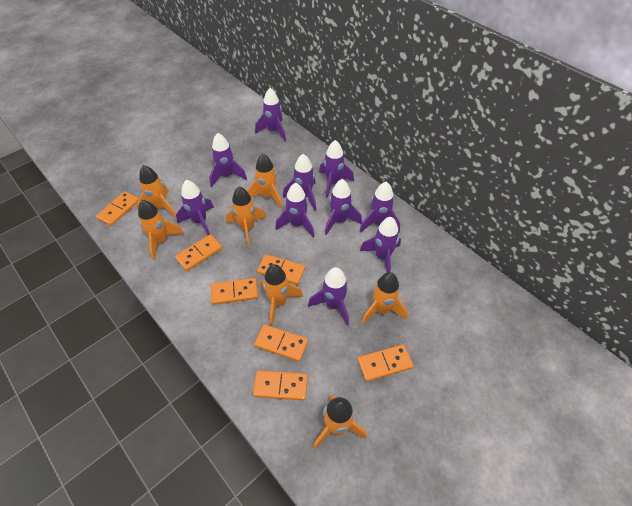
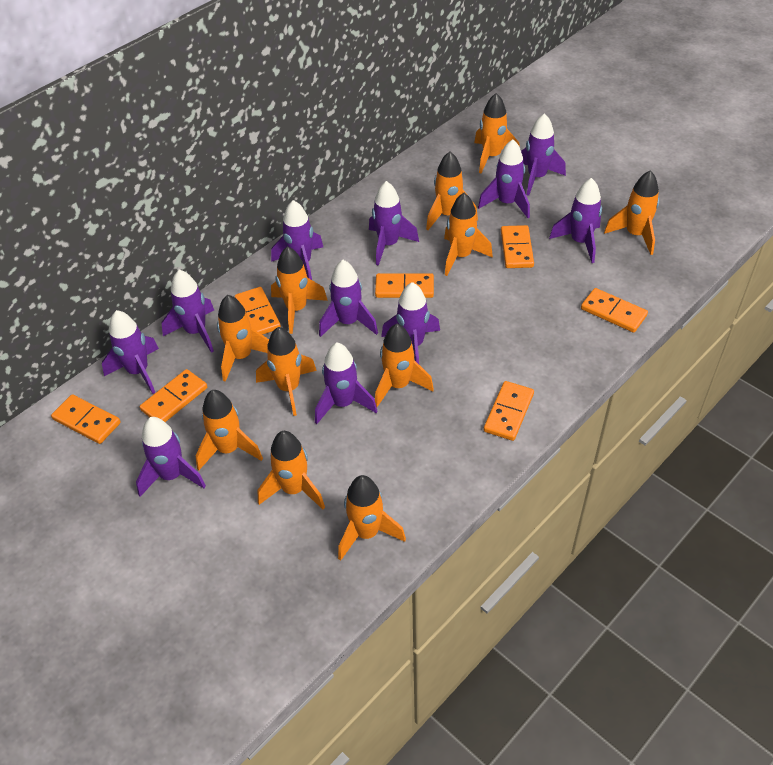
orange rocket: 7 -> 11
purple rocket: 10 -> 11

